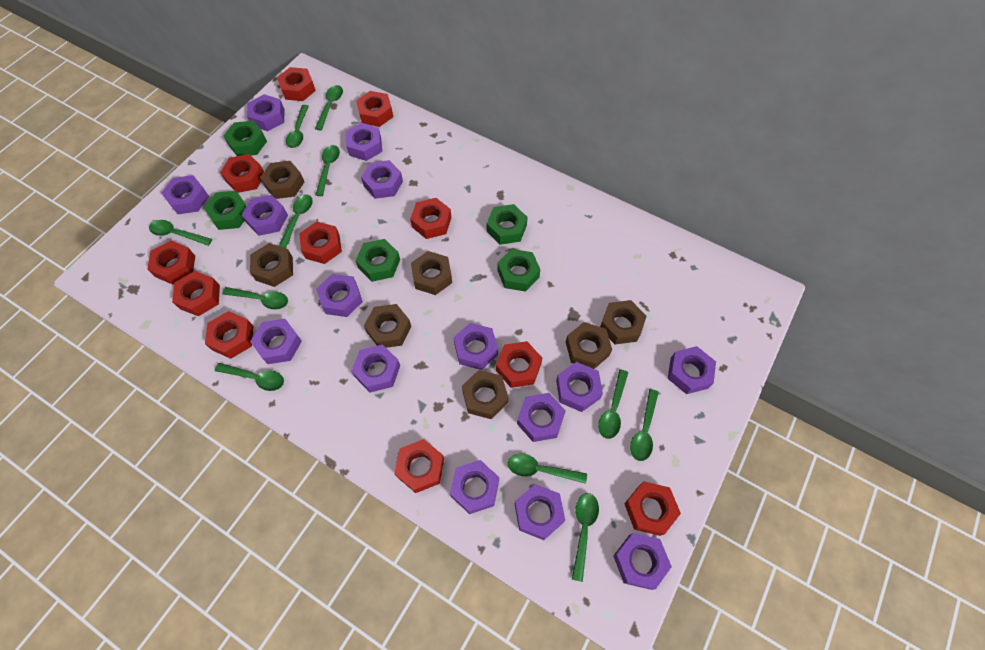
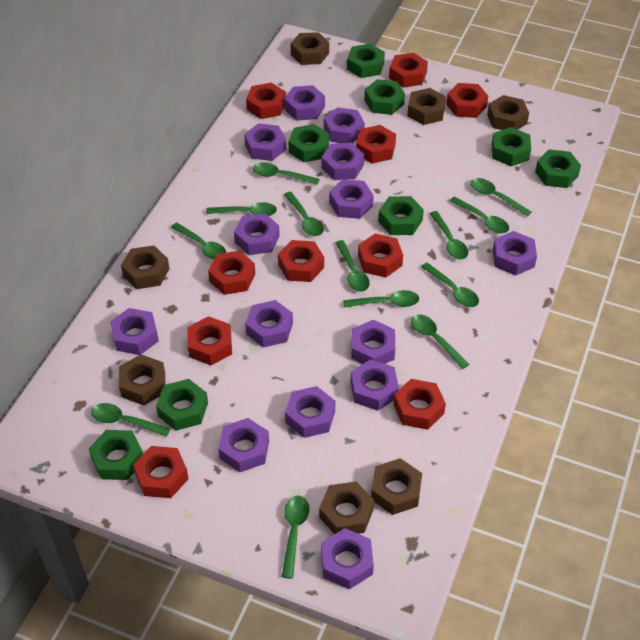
green nut: 5 -> 8
green spoon: 11 -> 13
purple nut: 15 -> 14
red nut: 11 -> 10

